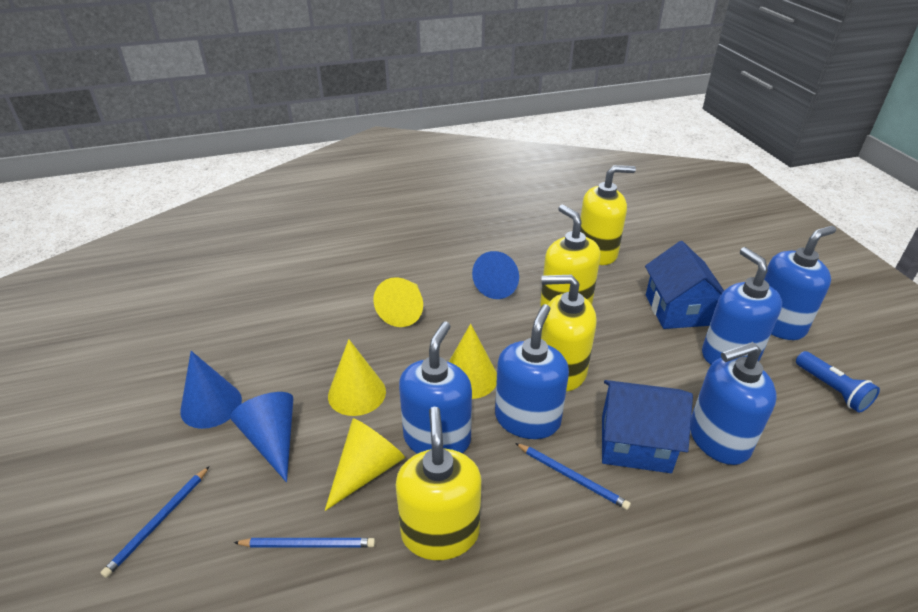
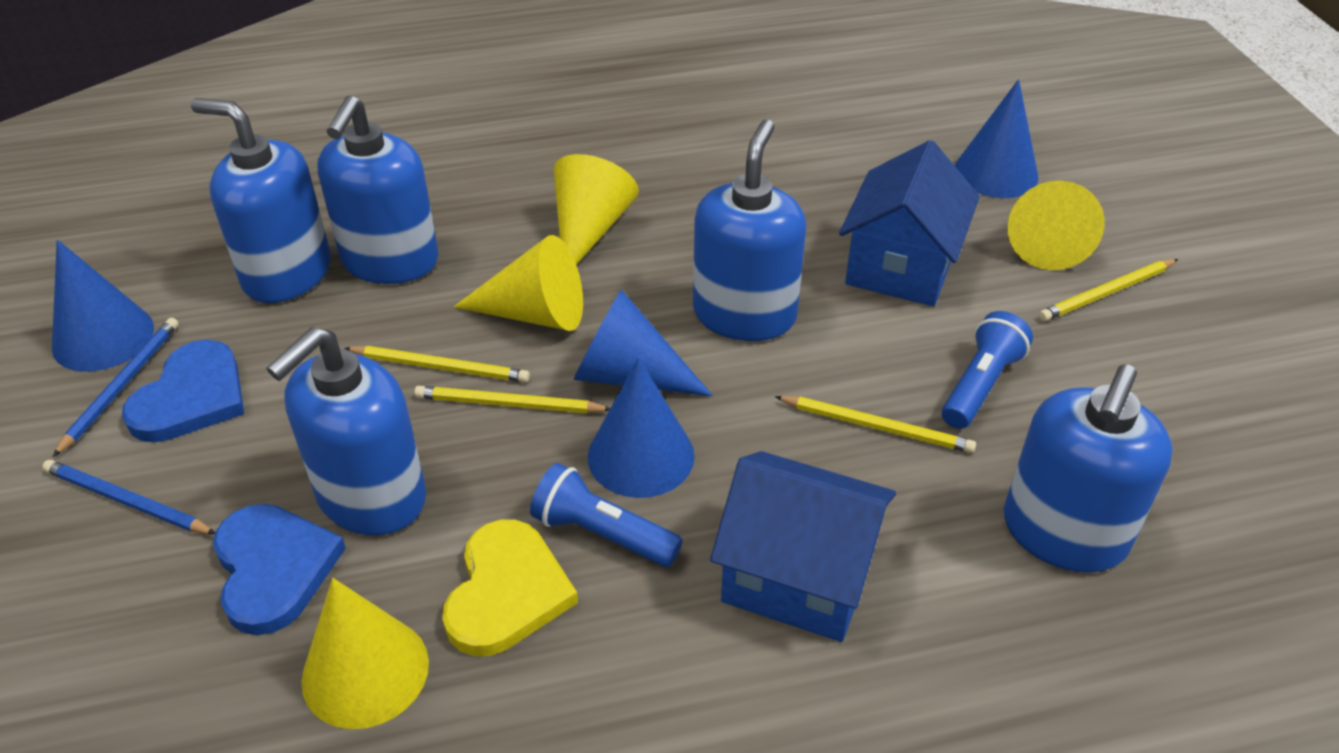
blue cone: 3 -> 4
blue flashlight: 1 -> 2
blue heart: 0 -> 2
blue pencil: 3 -> 2
yellow heart: 0 -> 1
yellow pencil: 0 -> 4
yellow soap dispenser: 4 -> 0

